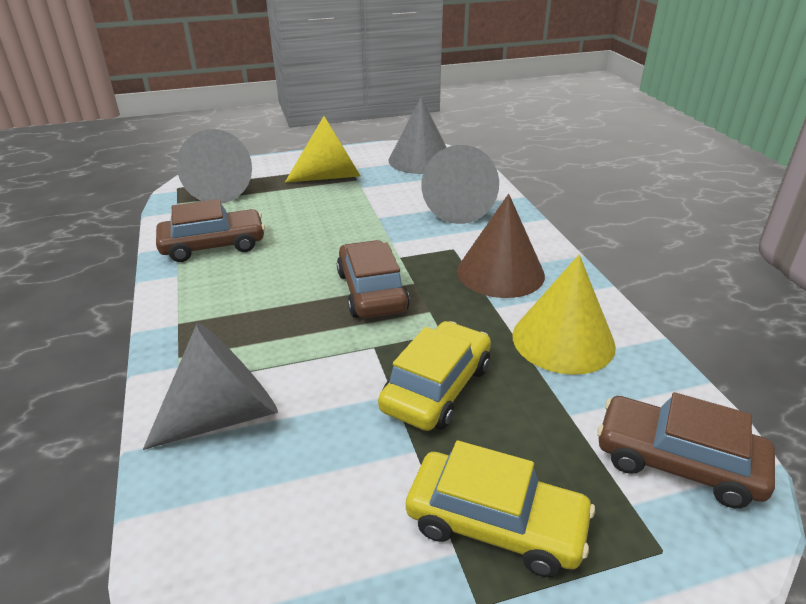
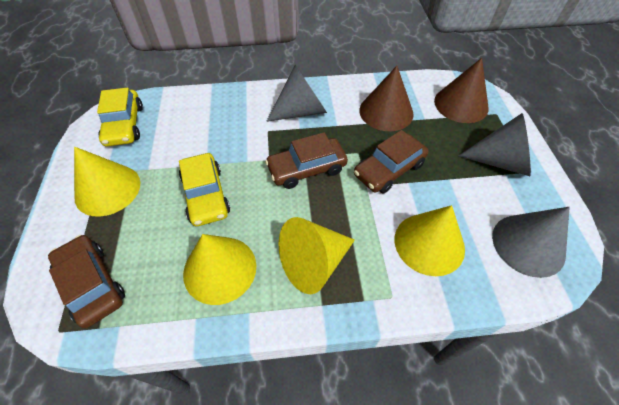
brown cone: 1 -> 2
grey cone: 4 -> 3
yellow cone: 2 -> 4

